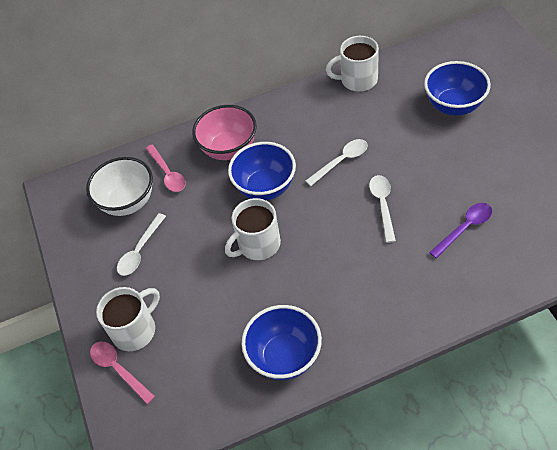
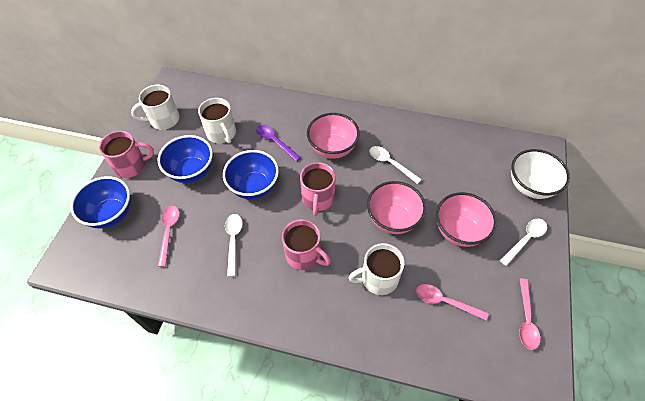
pink bowl: 1 -> 3
pink mug: 0 -> 3
pink spoon: 2 -> 3

